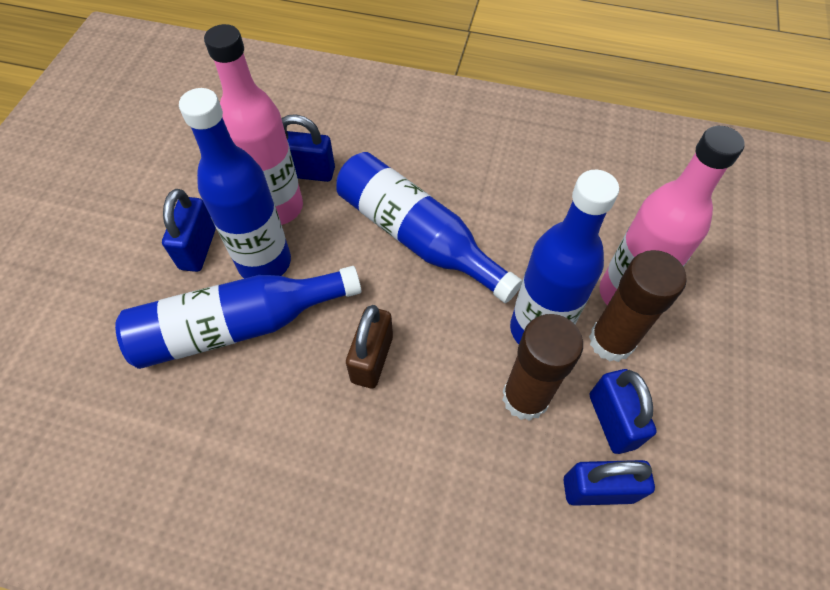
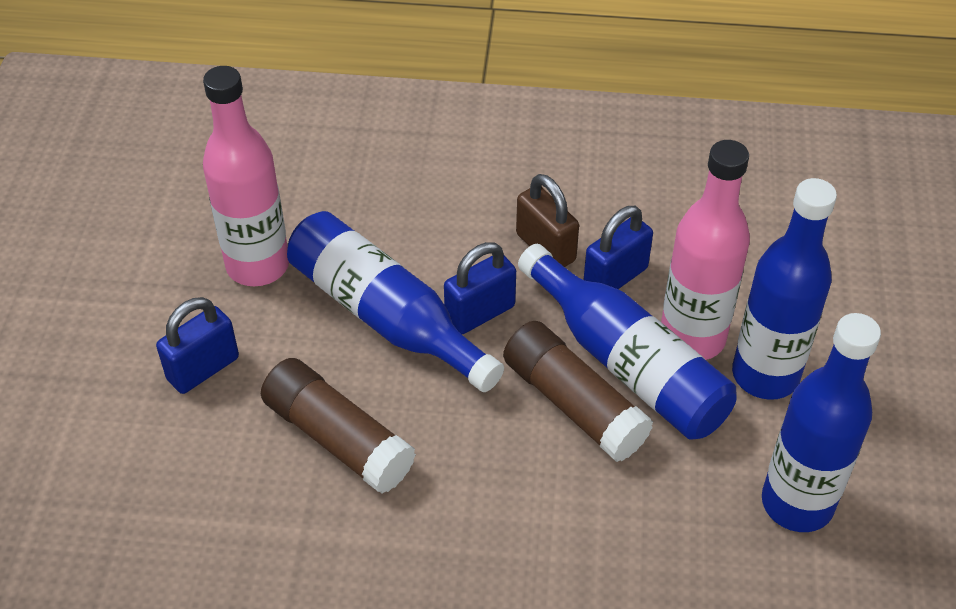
blue padlock: 4 -> 3

